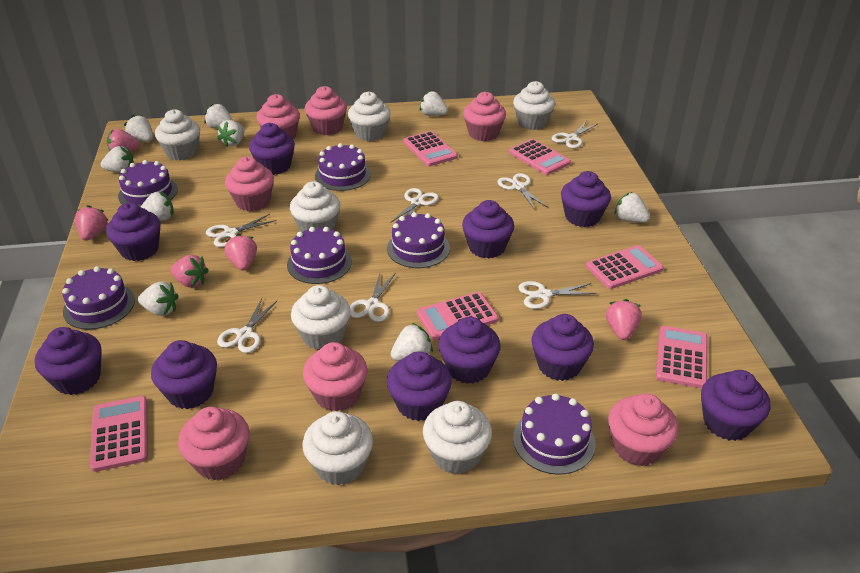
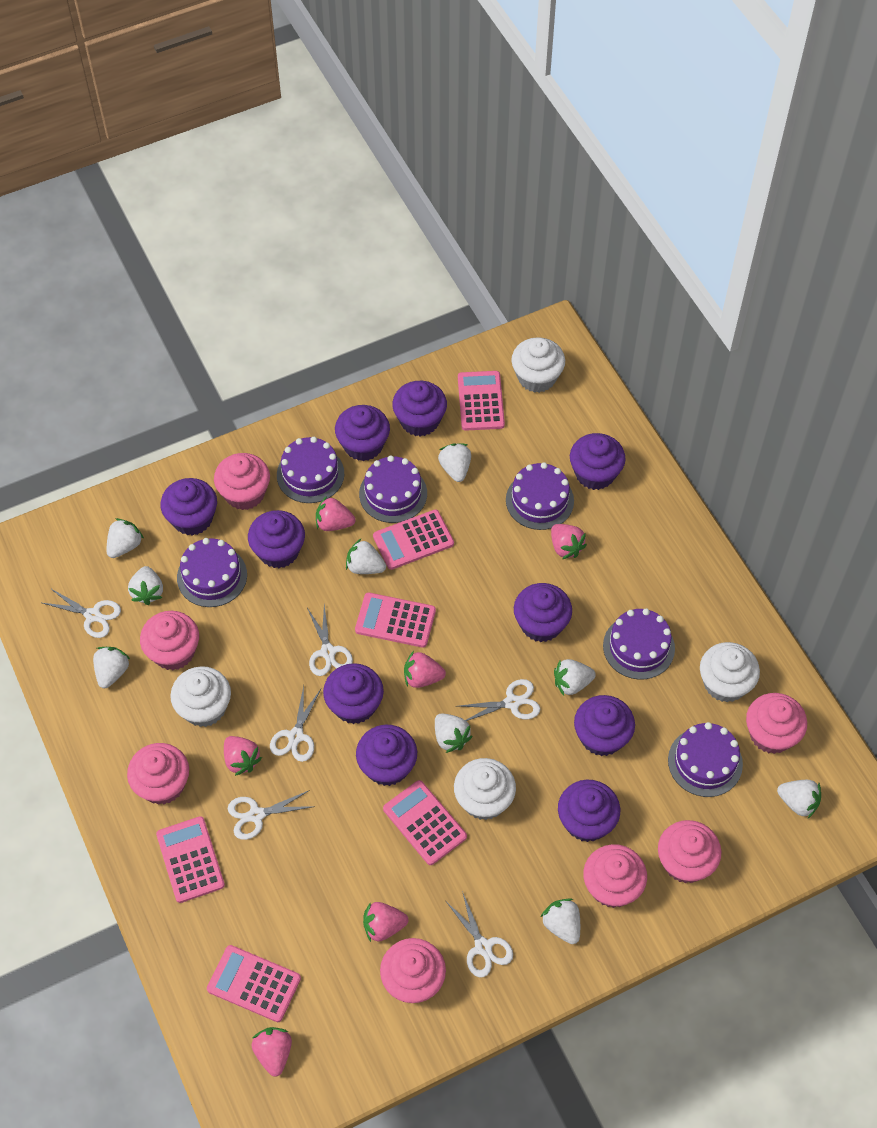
pink strawberry: 5 -> 6
white cupcake: 7 -> 4
white scissors: 7 -> 6

